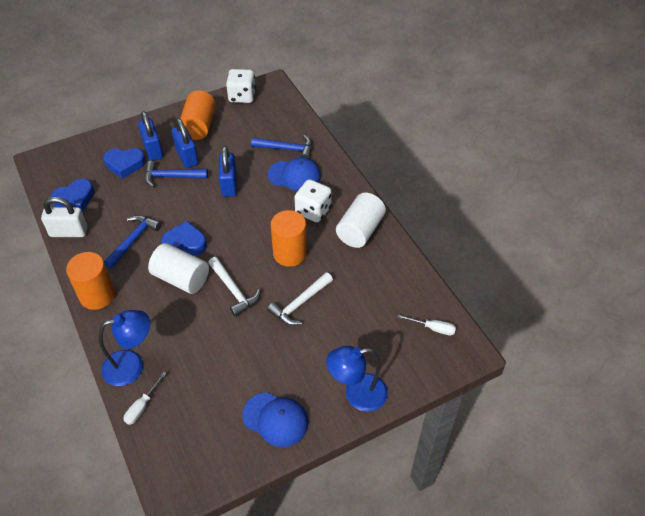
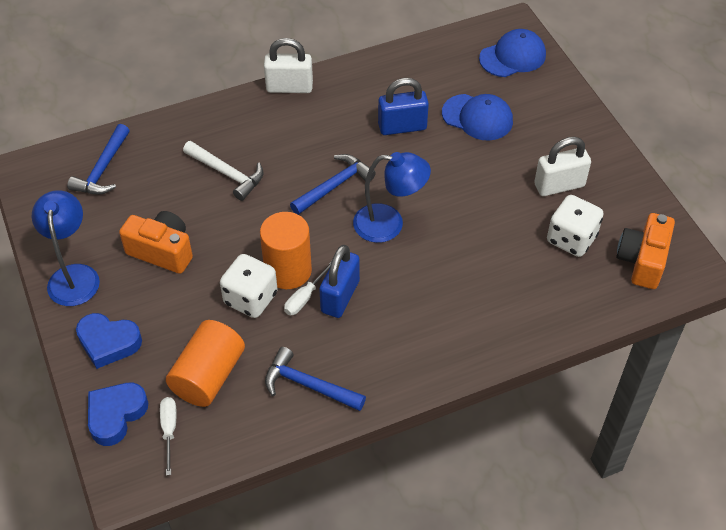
blue heart: 3 -> 2
blue padlock: 3 -> 2
orange camera: 0 -> 2
orange cylinder: 3 -> 2
white cylinder: 2 -> 0
white hammer: 2 -> 1
white padlock: 1 -> 2

